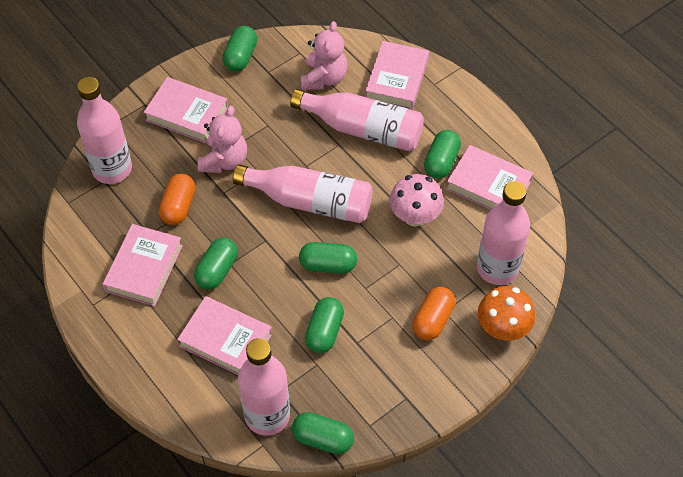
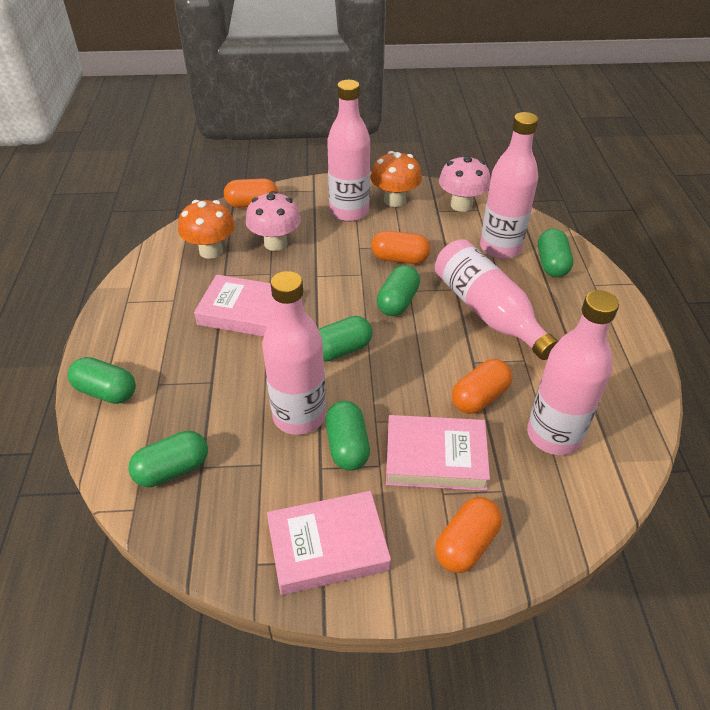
orange capsule: 2 -> 4
orange mushroom: 1 -> 2
pink book: 5 -> 3
pink mushroom: 1 -> 2
pink teddy bear: 2 -> 0

